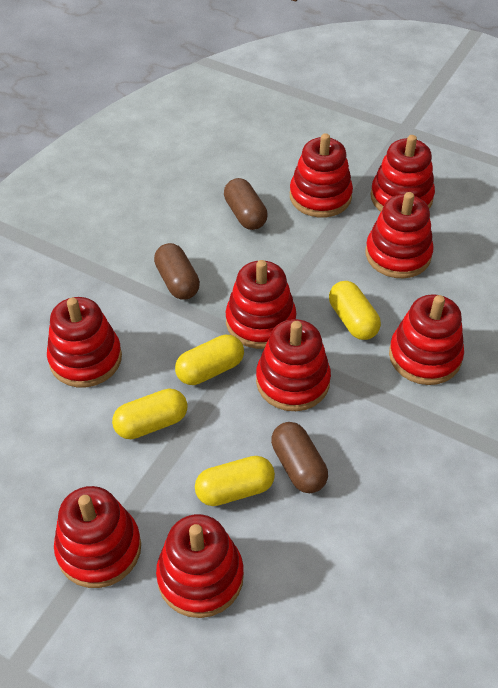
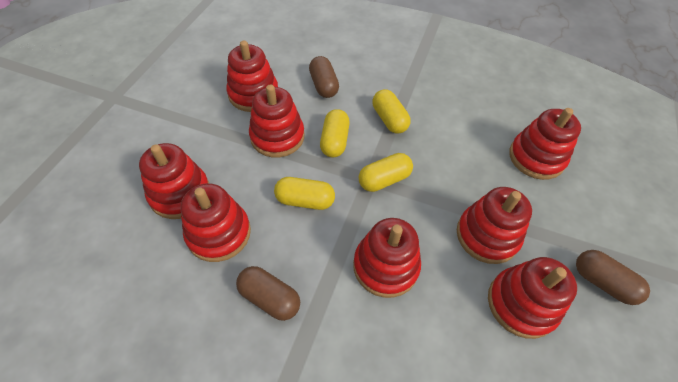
red stacking toy: 9 -> 8

